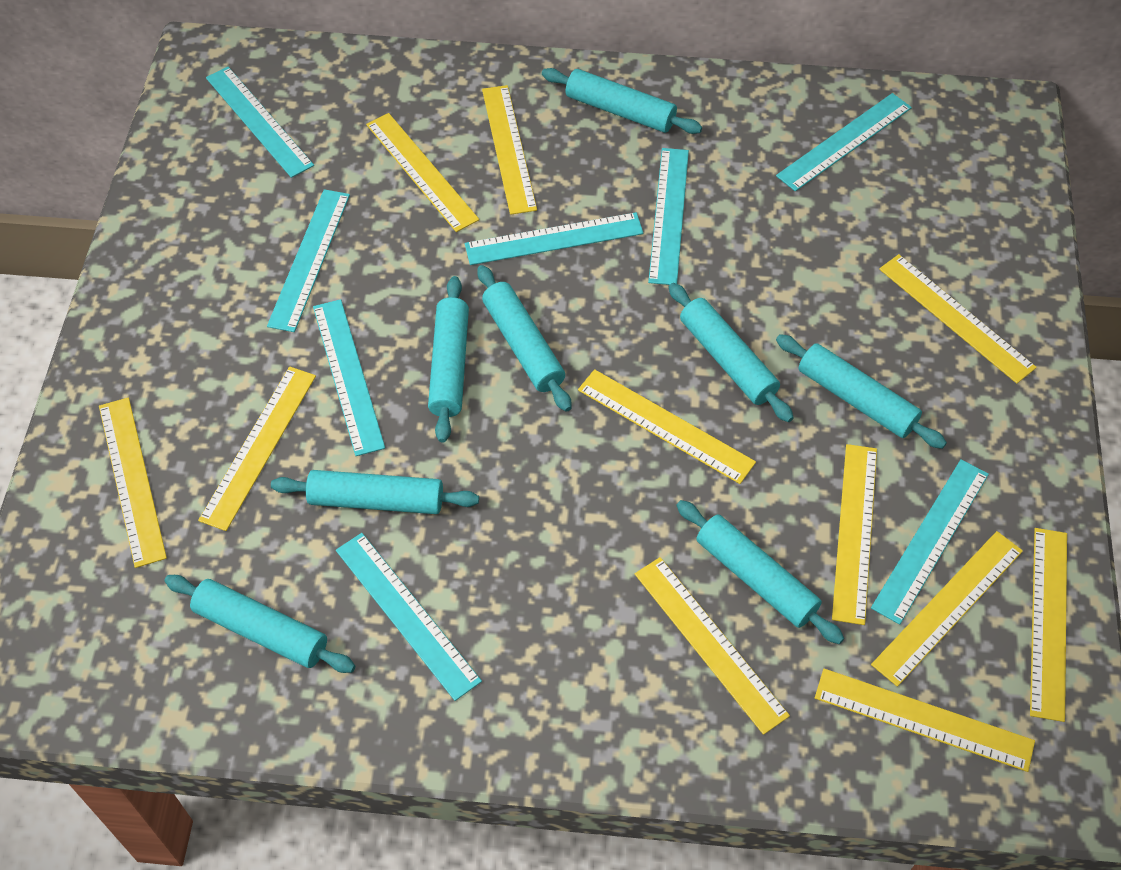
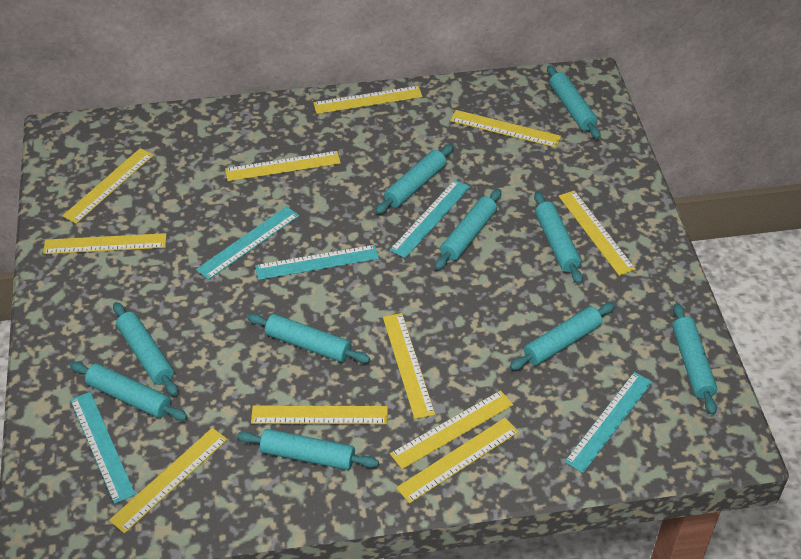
turquoise rolling pin: 8 -> 10
turquoise ruler: 8 -> 5

